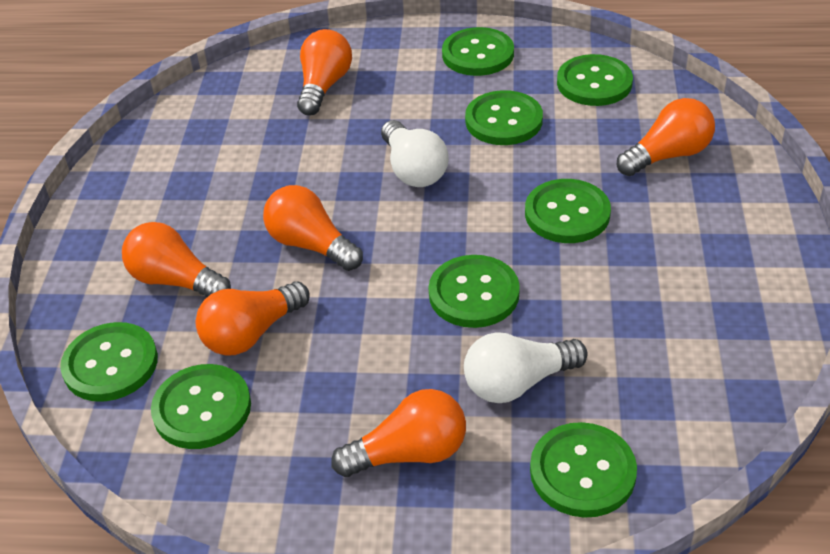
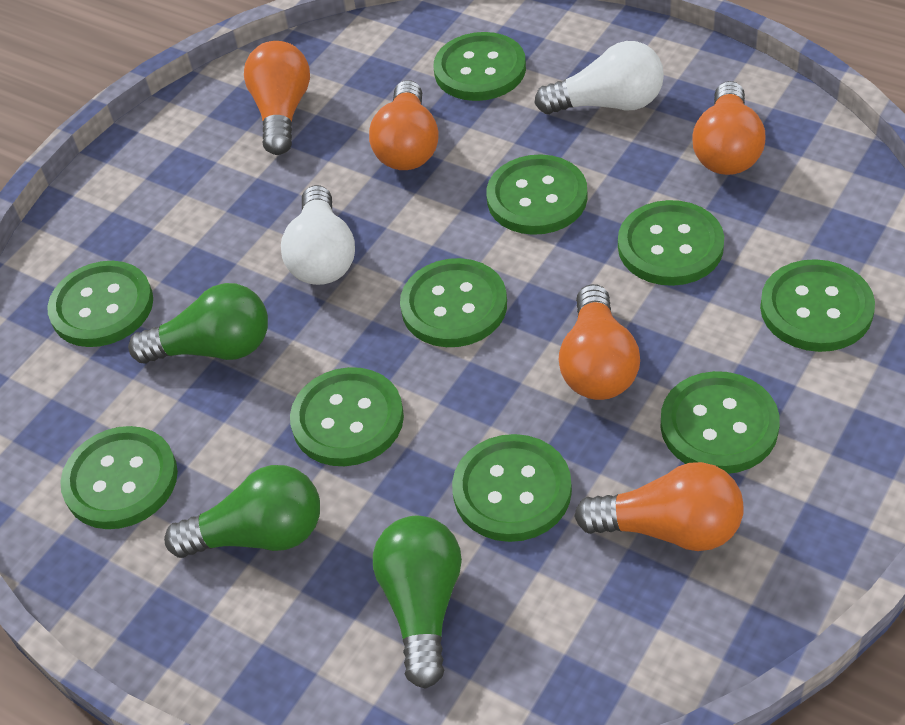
green button: 8 -> 10
green light bulb: 0 -> 3
orange light bulb: 6 -> 5

